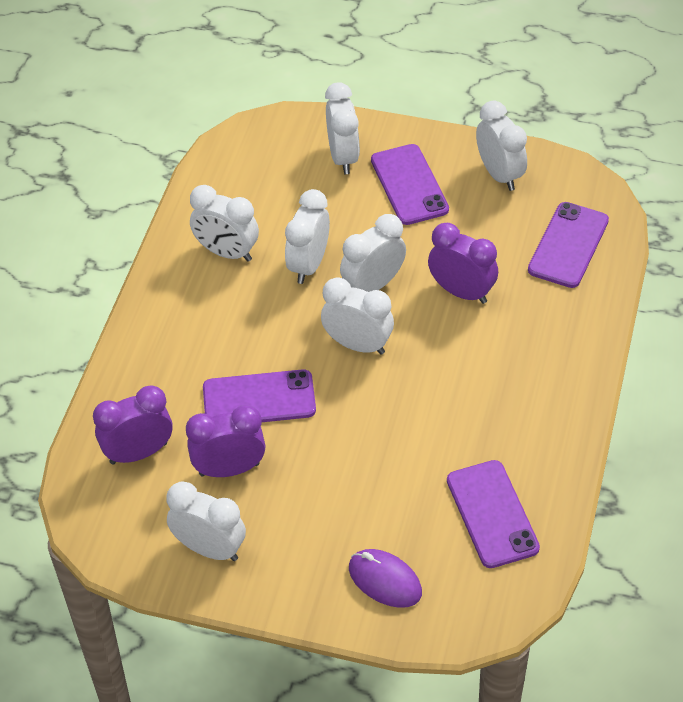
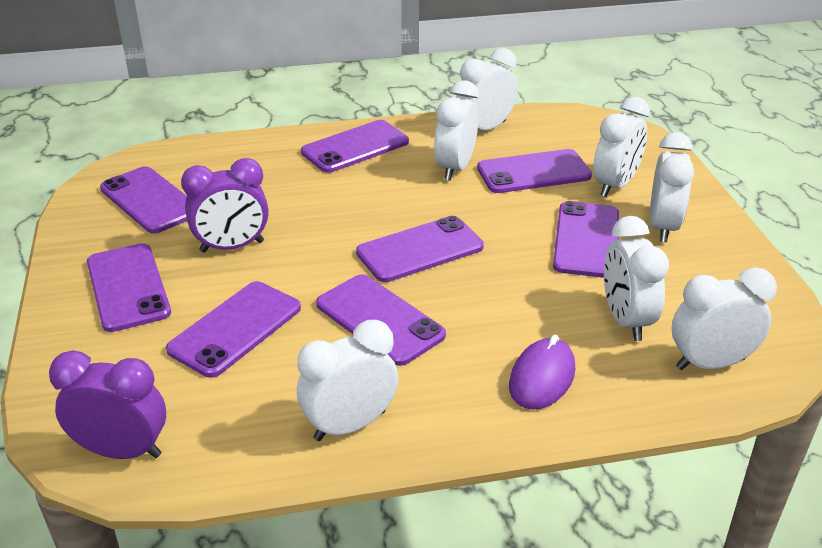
purple clock: 3 -> 2
purple phone: 4 -> 8

